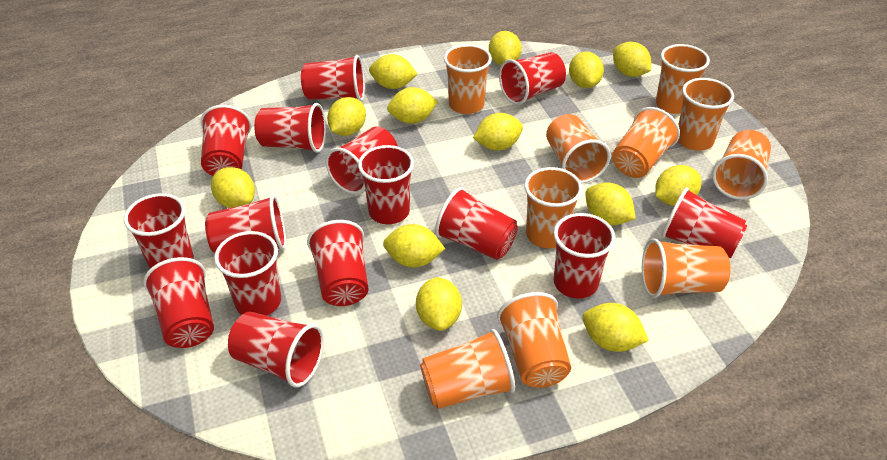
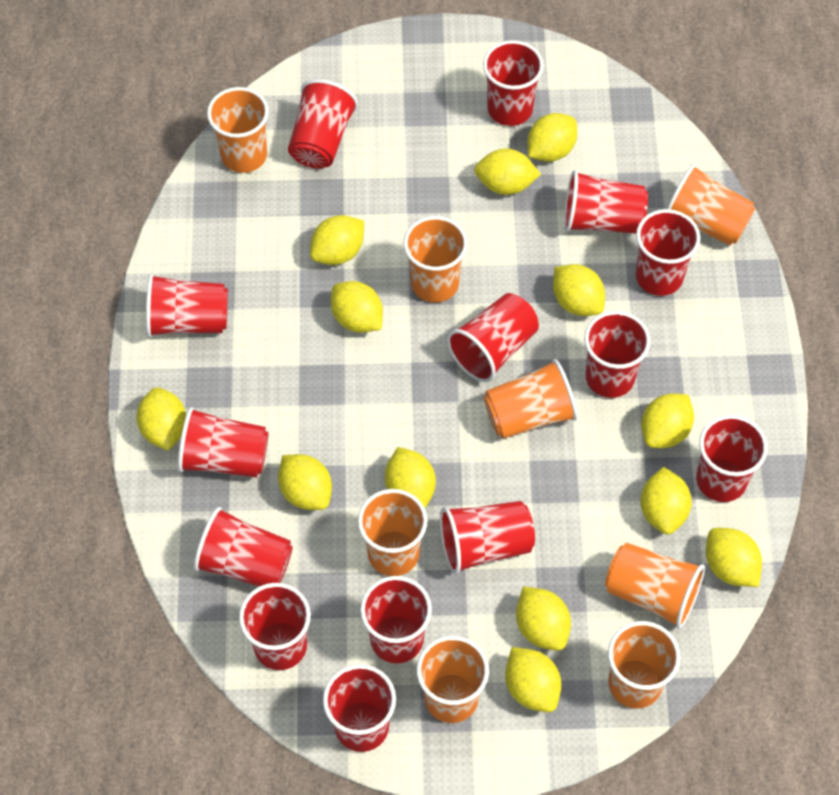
orange cup: 10 -> 8
red cup: 15 -> 14

